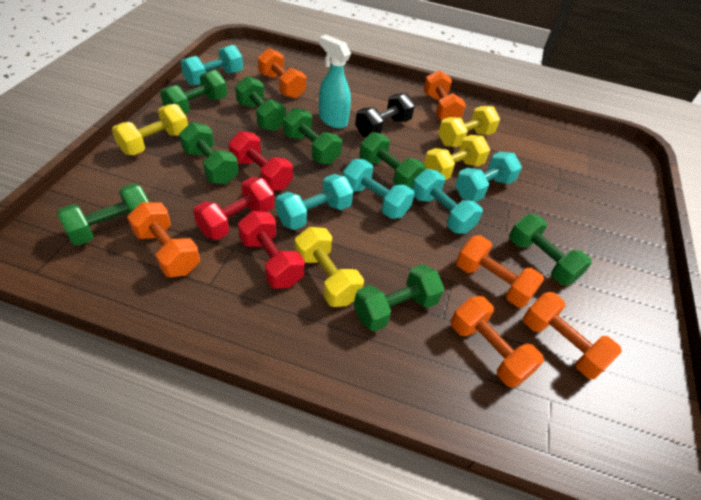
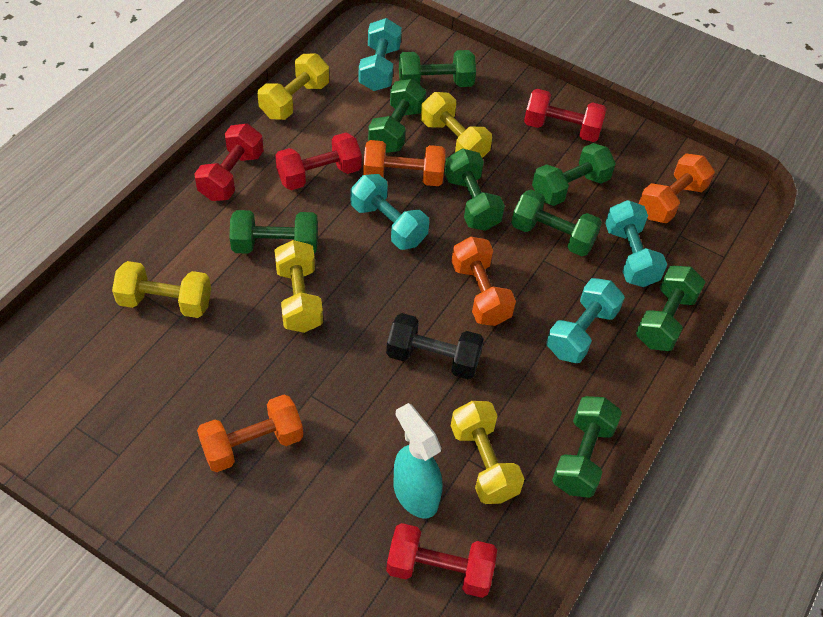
orange dumbbell: 6 -> 4
red dumbbell: 3 -> 4
turquoise dumbbell: 5 -> 4
yellow dumbbell: 4 -> 5

